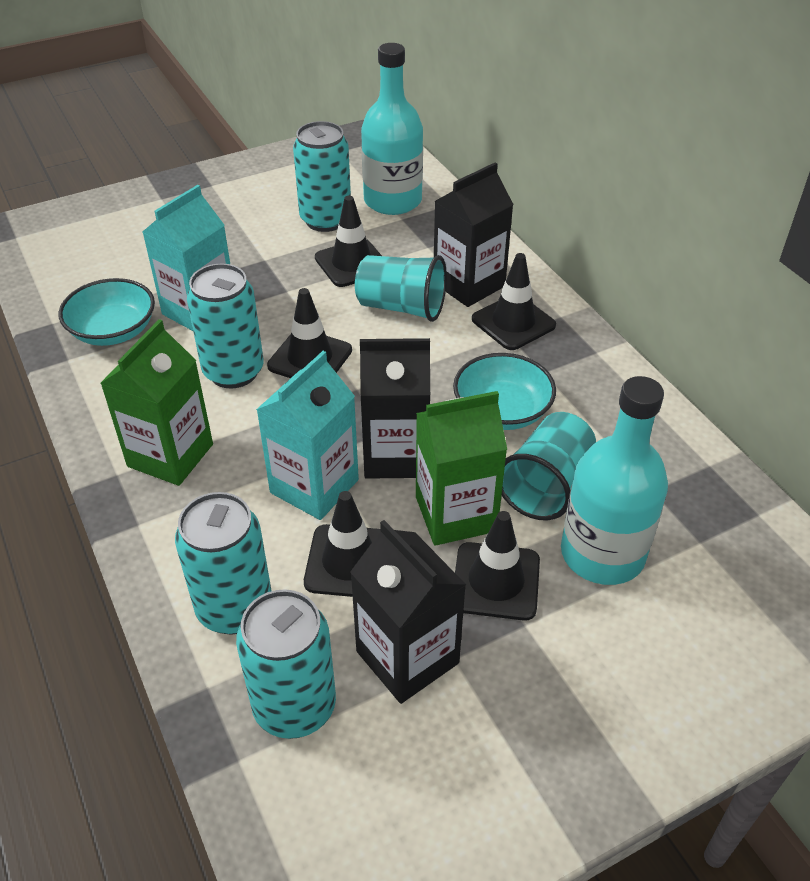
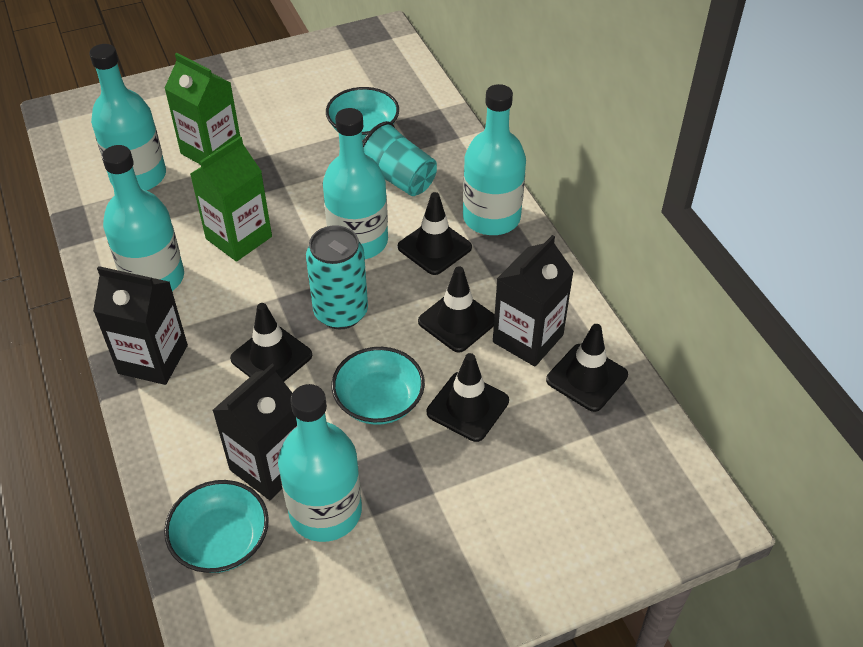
turquoise bottle: 2 -> 5
turquoise bowl: 2 -> 3
turquoise can: 4 -> 1
turquoise carton: 2 -> 0
turquoise cup: 2 -> 1

